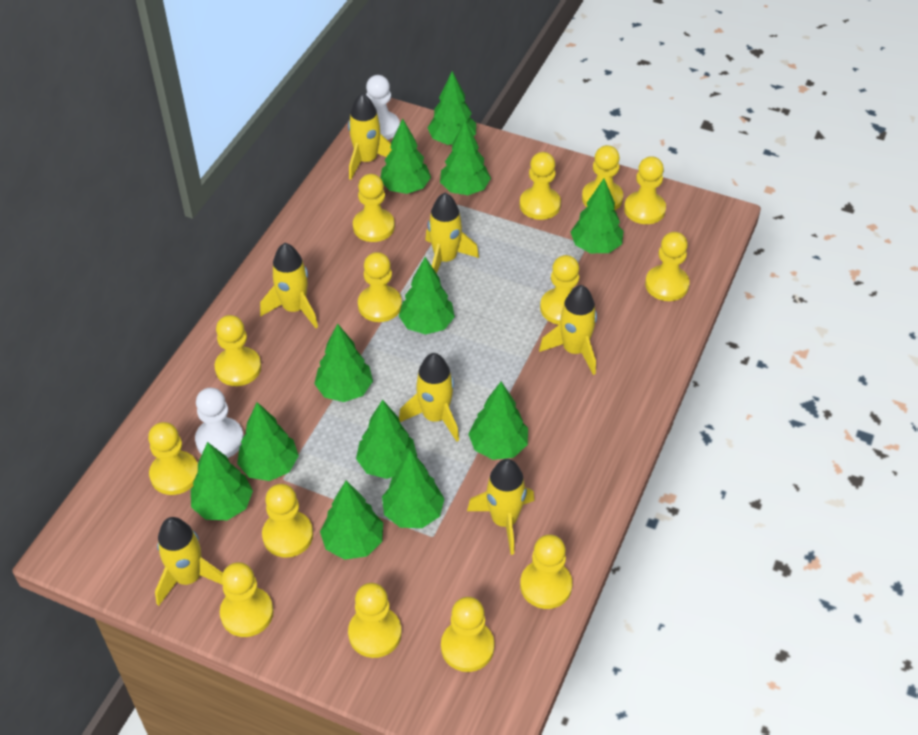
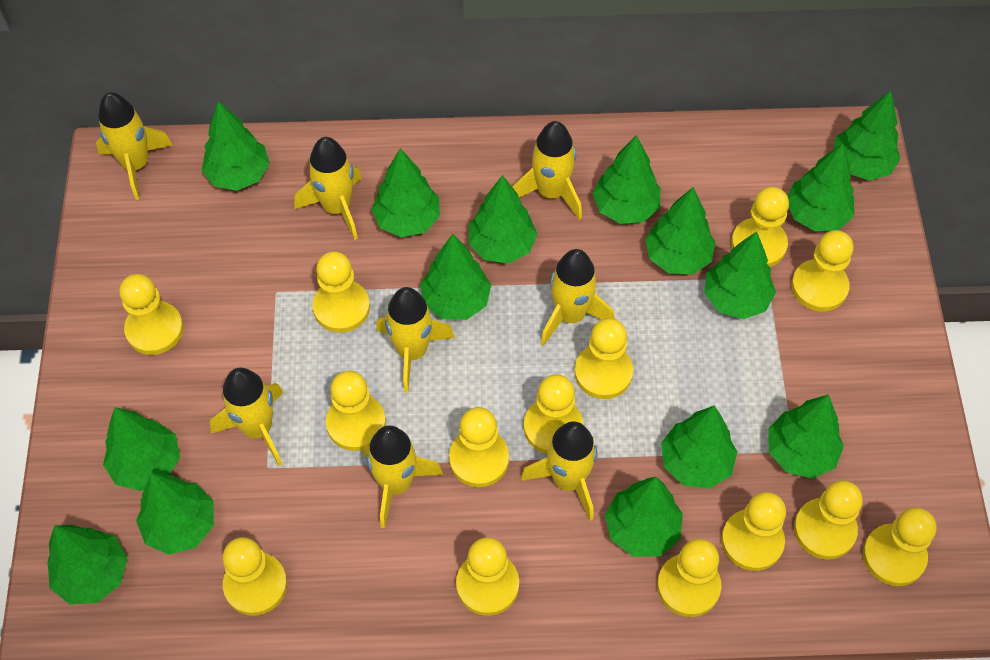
green tree: 12 -> 15
white pawn: 2 -> 0
yellow rocket: 7 -> 8

